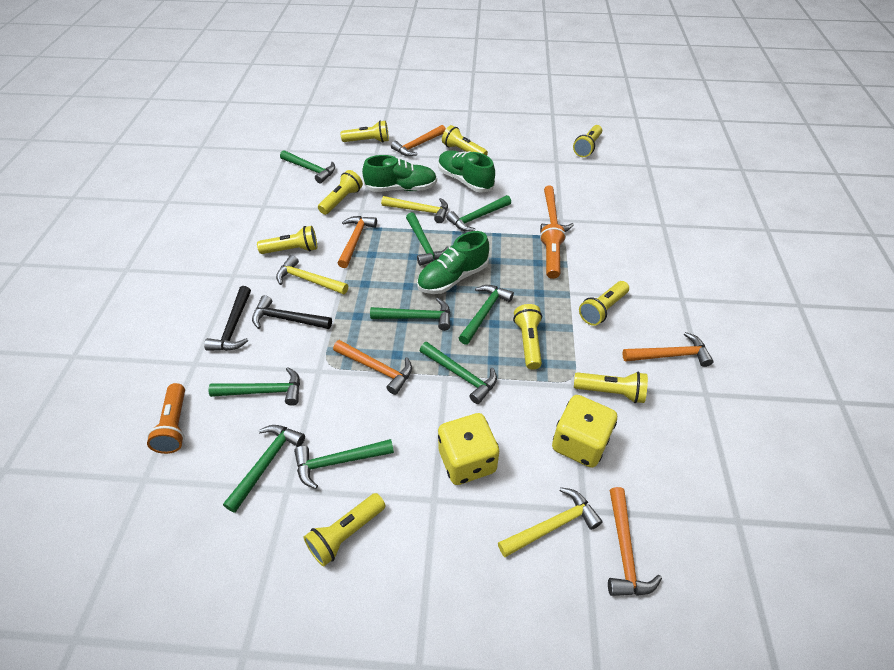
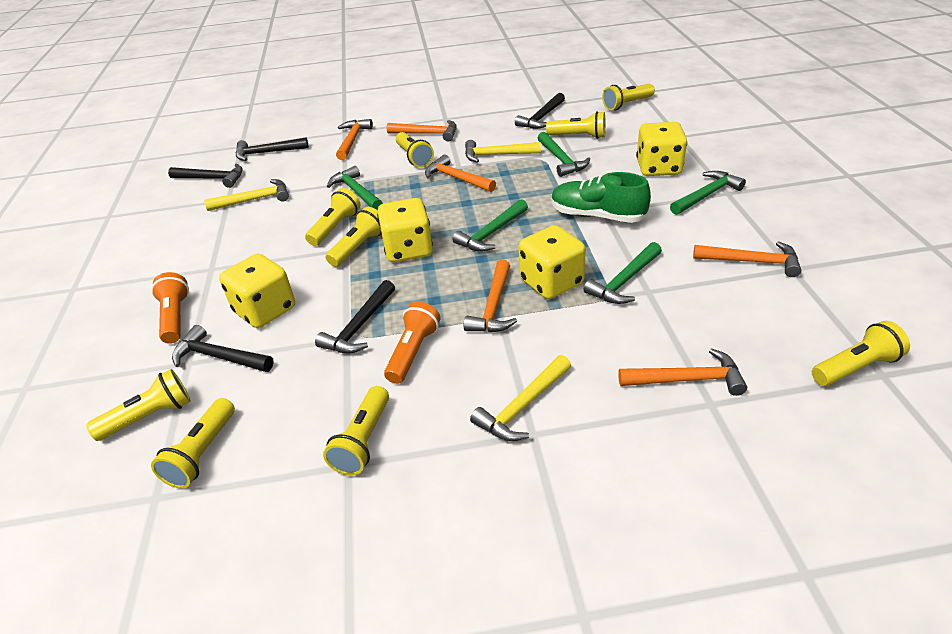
black hammer: 2 -> 5
green hammer: 9 -> 5
green shoe: 3 -> 1
yellow dice: 2 -> 4

